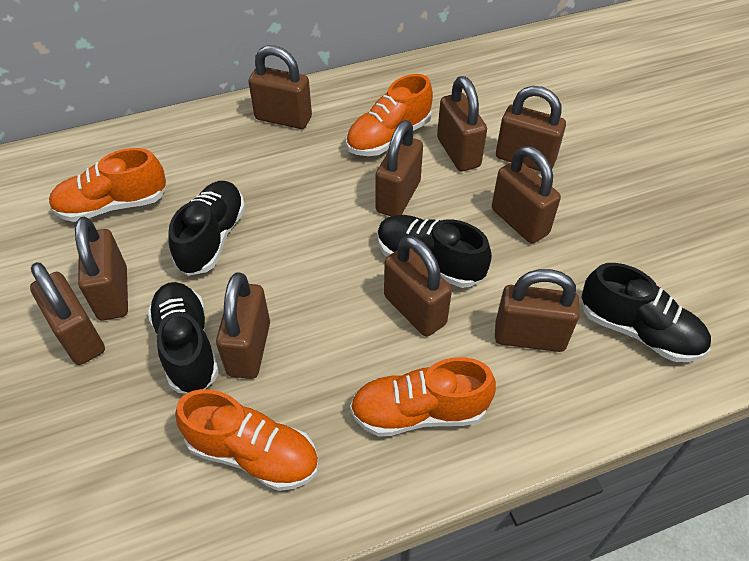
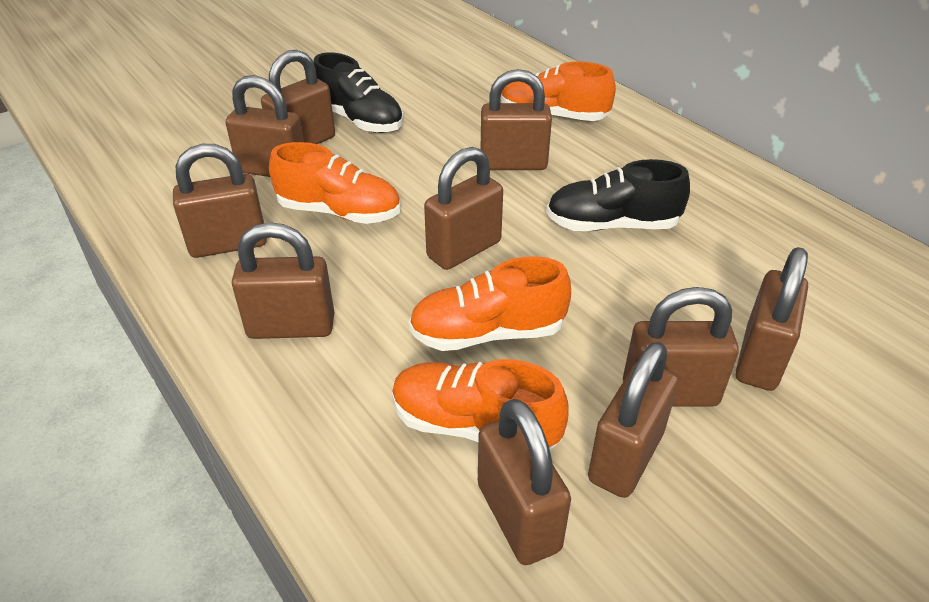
black shoe: 4 -> 2

